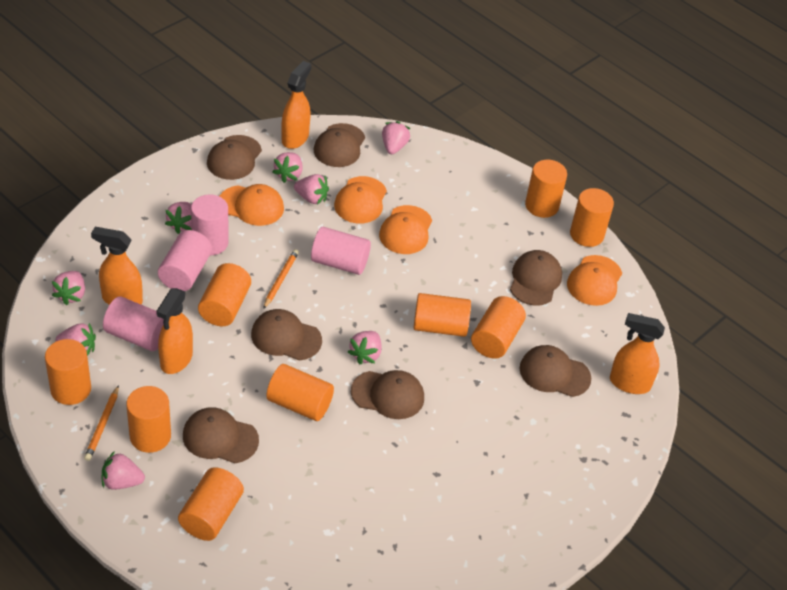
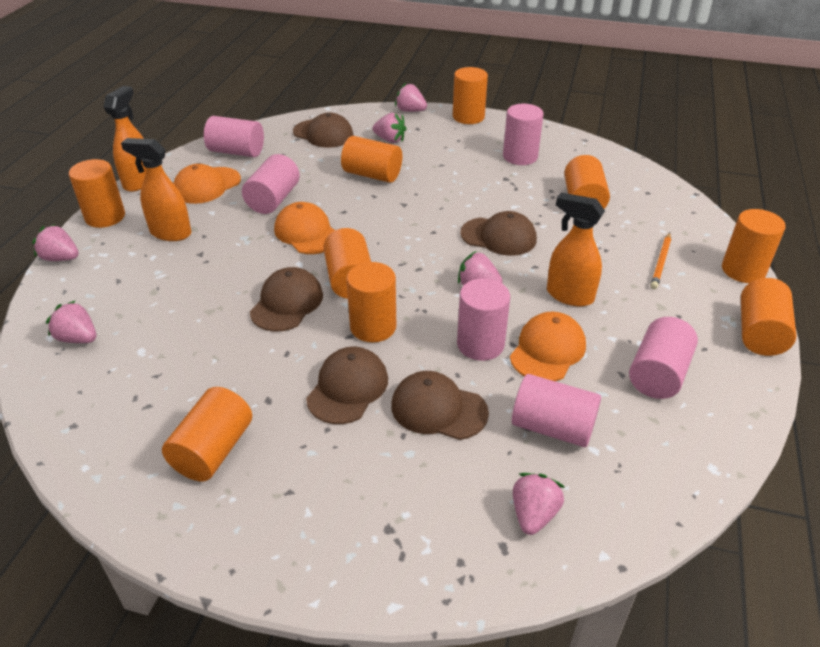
brown cap: 7 -> 5
orange cap: 4 -> 3
orange pencil: 2 -> 1
orange spray bottle: 4 -> 3
pink cylinder: 4 -> 6
pink strawberry: 8 -> 6

